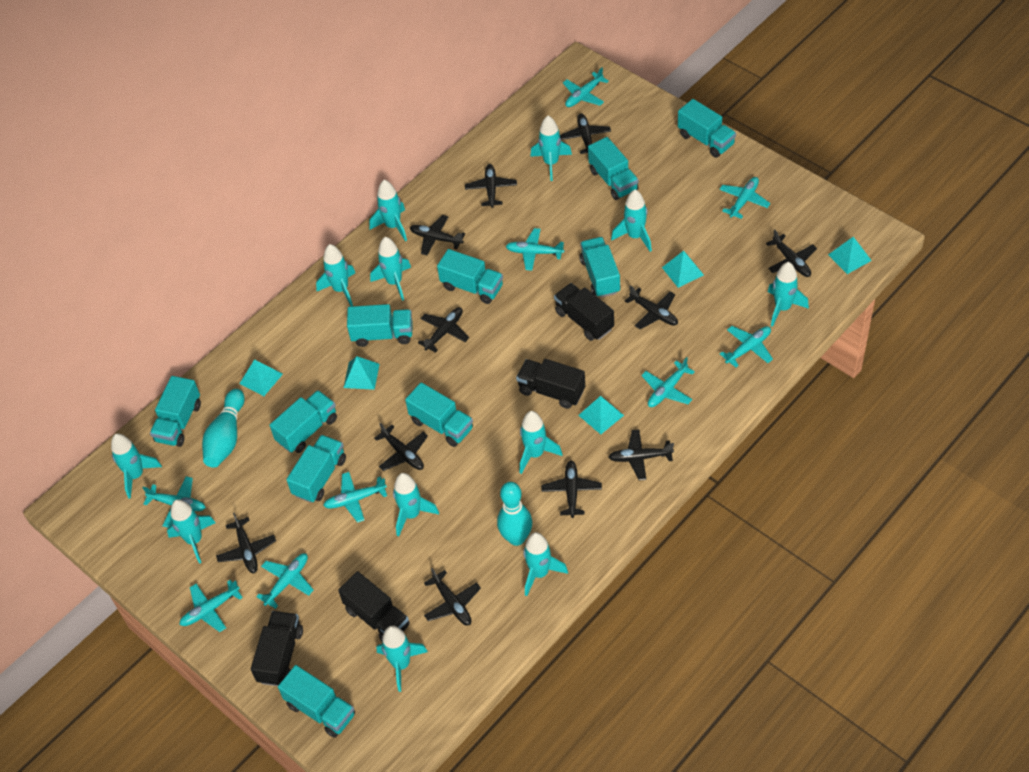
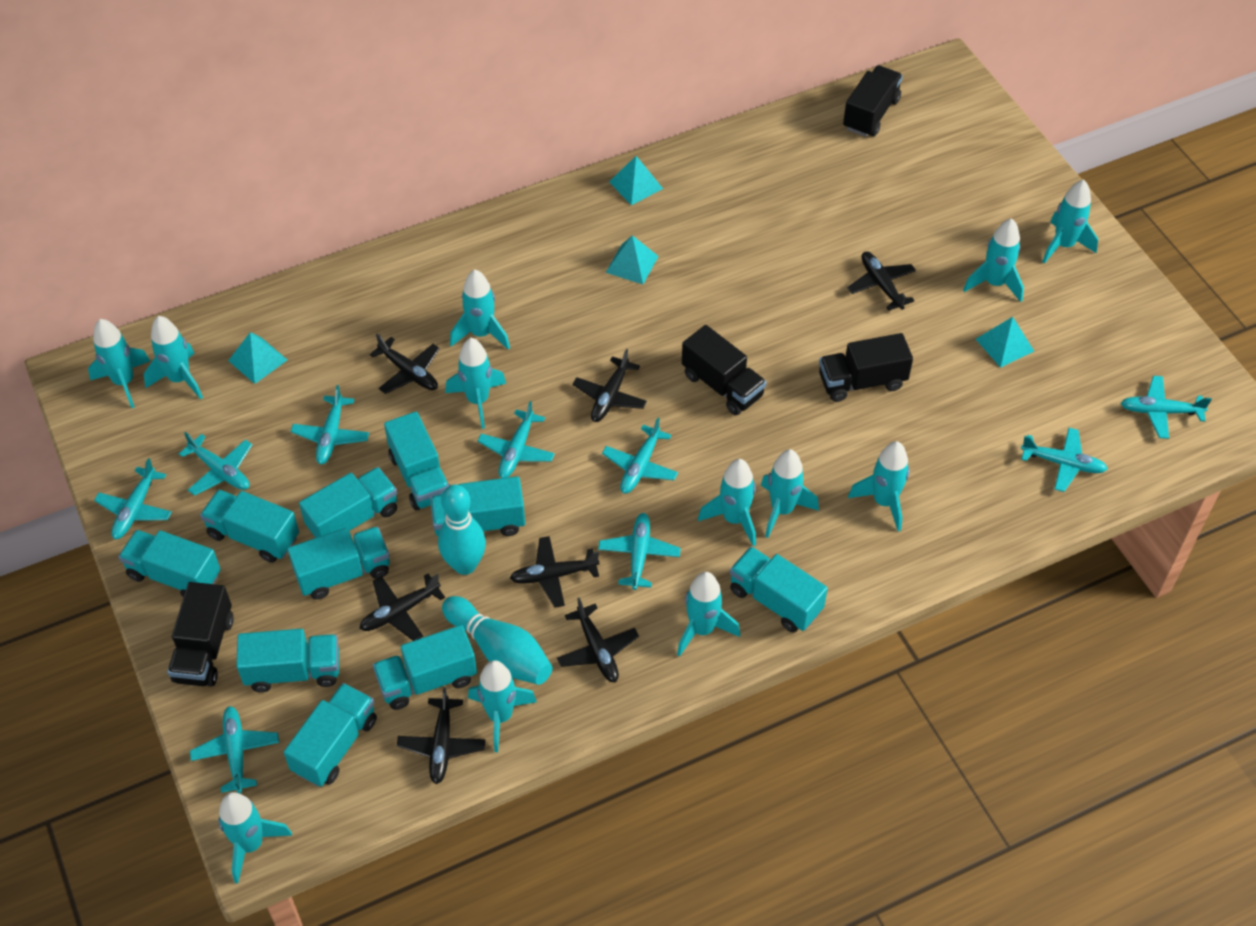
black plane: 11 -> 7
turquoise pyramid: 5 -> 4

